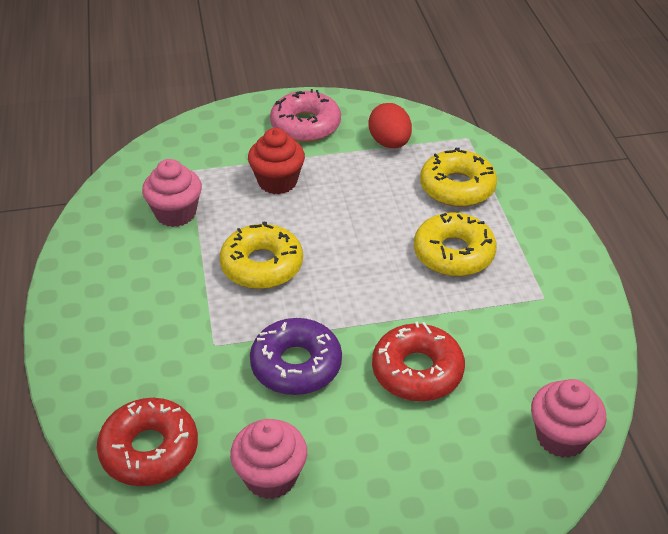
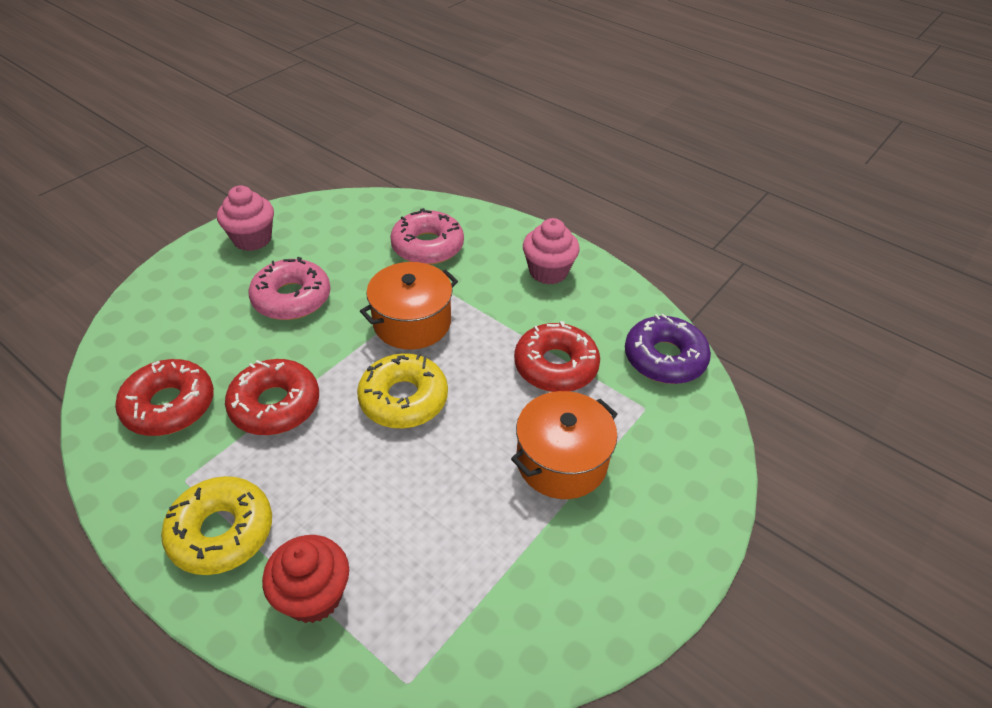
orange pot: 0 -> 2
pink cupcake: 3 -> 2
pink donut: 1 -> 2
red donut: 2 -> 3
red egg: 1 -> 0
yellow donut: 3 -> 2

